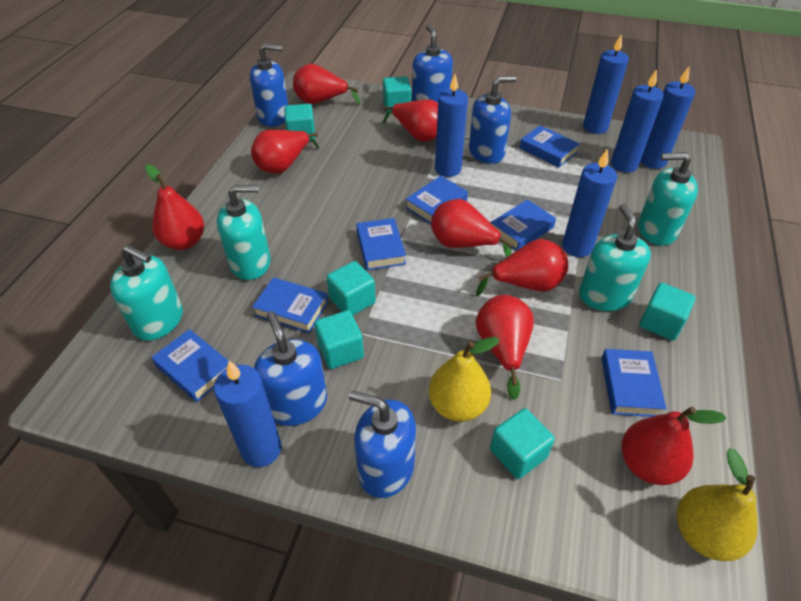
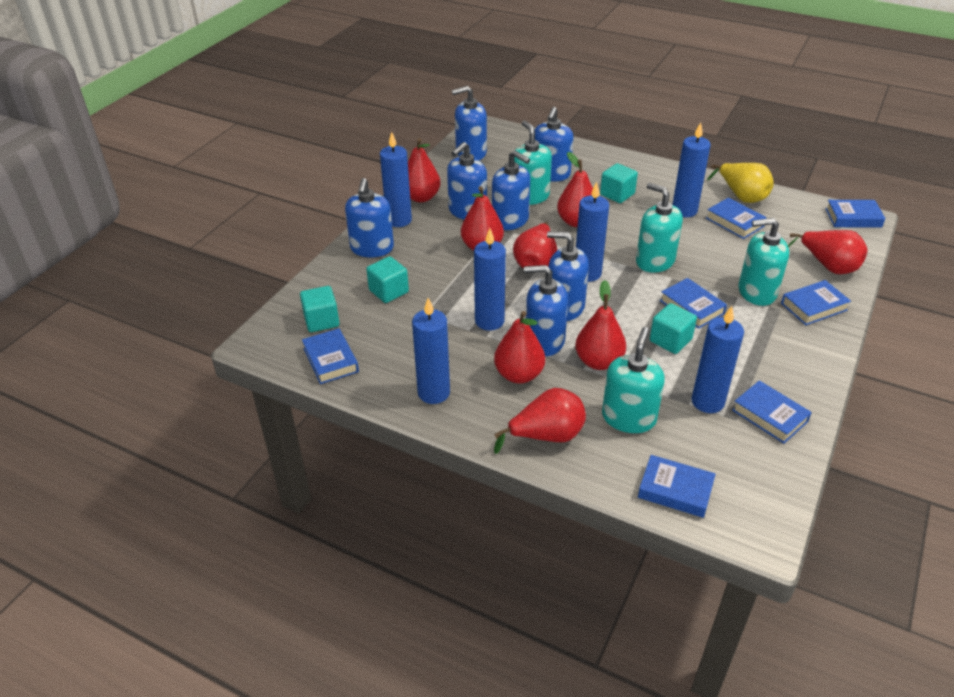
blue soap dispenser: 5 -> 7
turquoise cube: 6 -> 4
yellow pear: 2 -> 1

